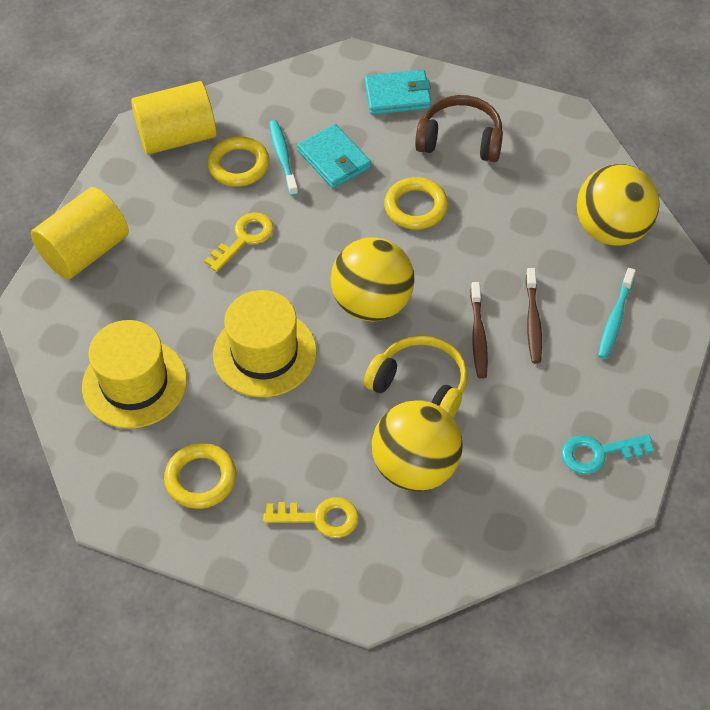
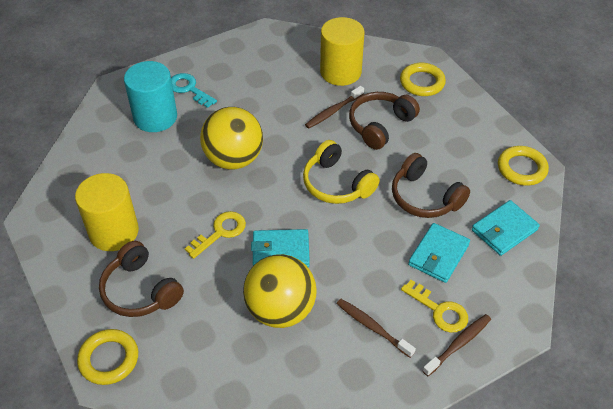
brown headphones: 1 -> 3
brown toothbrush: 2 -> 3
turquoise cylinder: 0 -> 1
turquoise toothbrush: 2 -> 0
turquoise wallet: 2 -> 3
yellow ball: 3 -> 2
yellow hat: 2 -> 0

